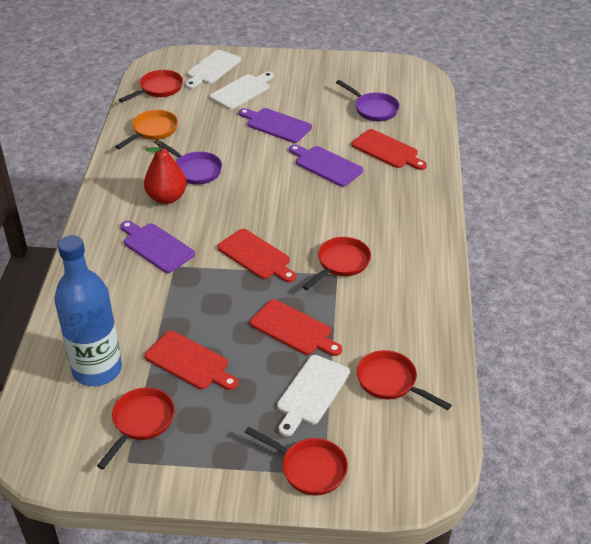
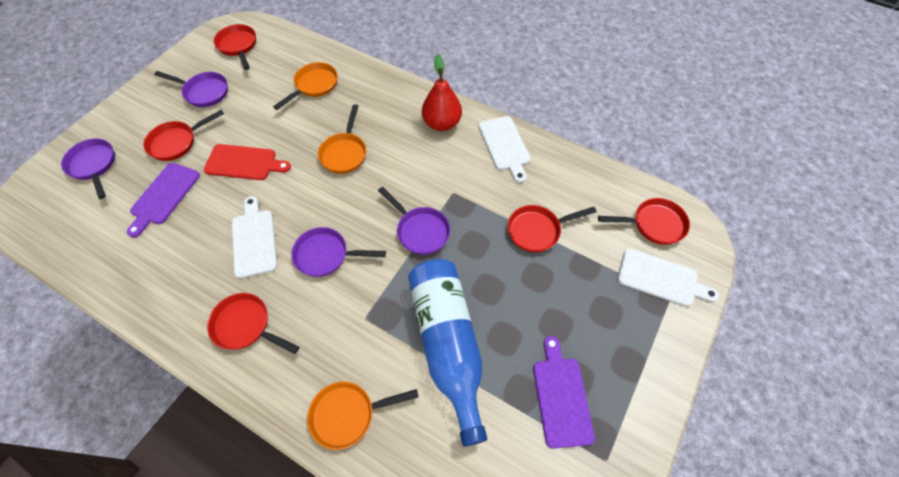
orange pan: 1 -> 3
purple cutting board: 3 -> 2
purple pan: 2 -> 4
red cutting board: 4 -> 1

